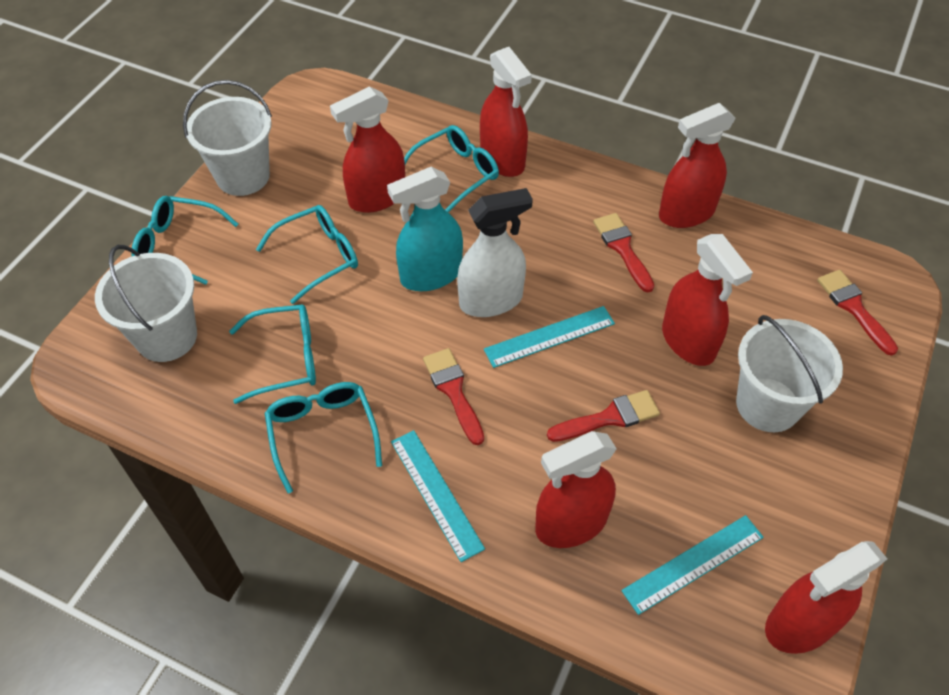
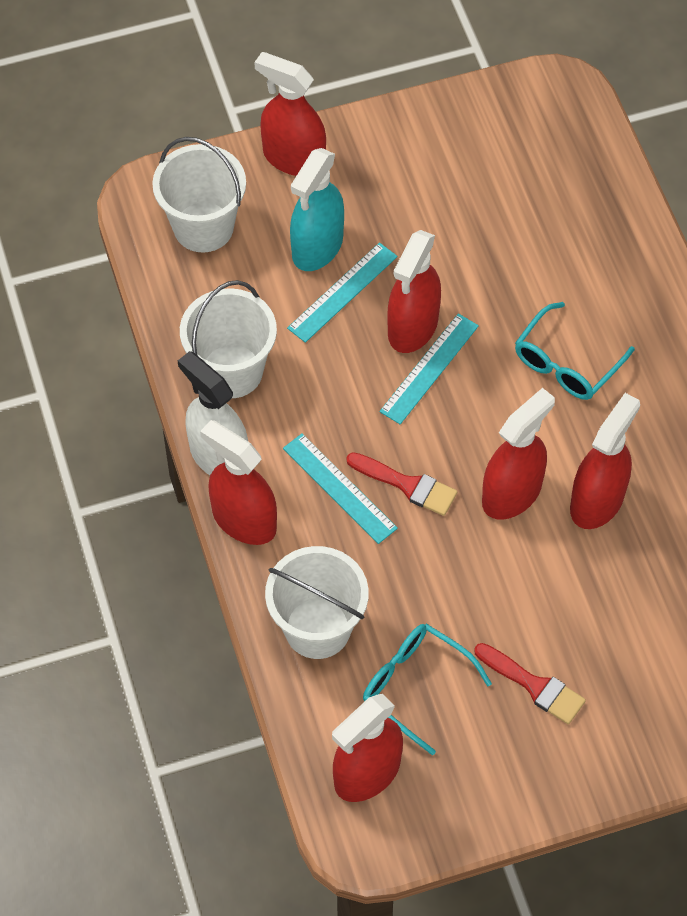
red brush: 4 -> 2
turquoise glasses: 5 -> 2

